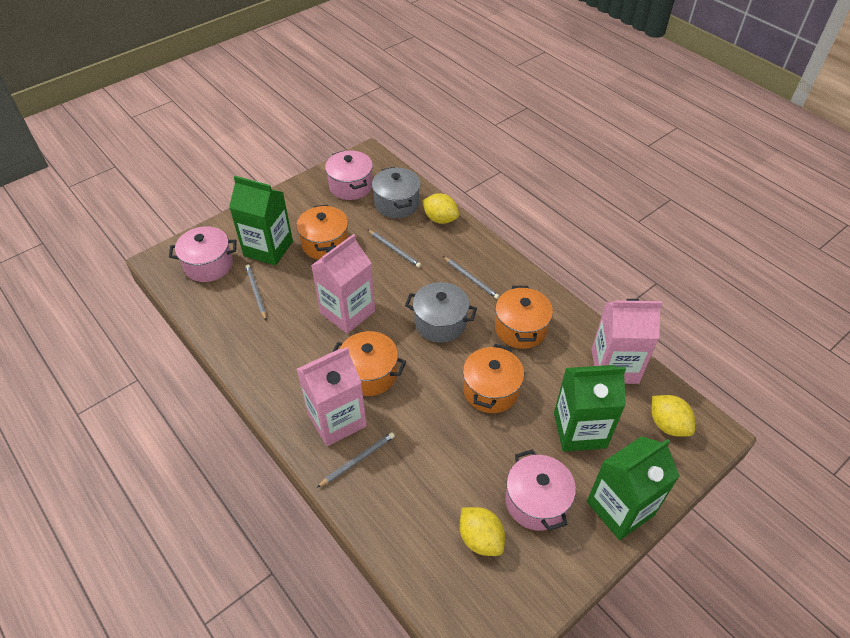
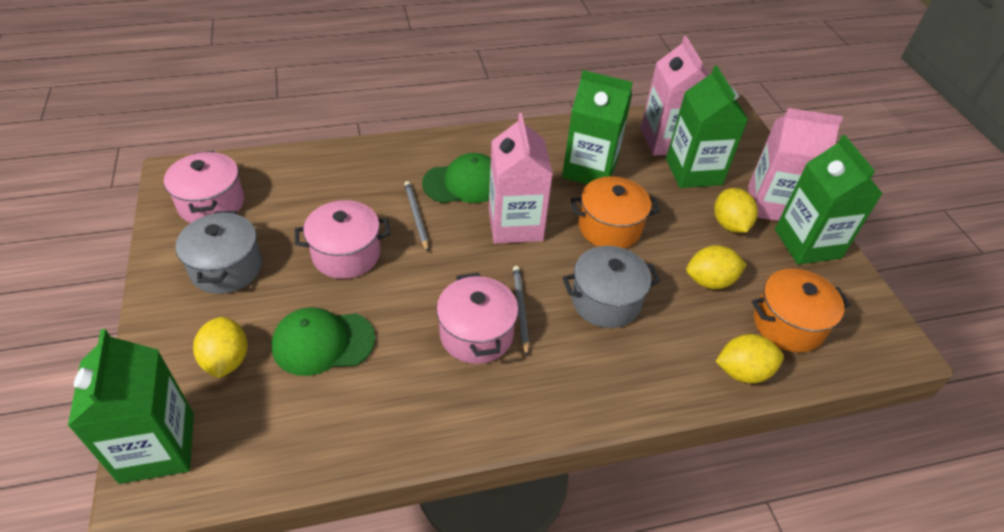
green cap: 0 -> 2
green carton: 3 -> 4
grey pencil: 4 -> 2
orange pot: 4 -> 2
yellow lemon: 3 -> 4

